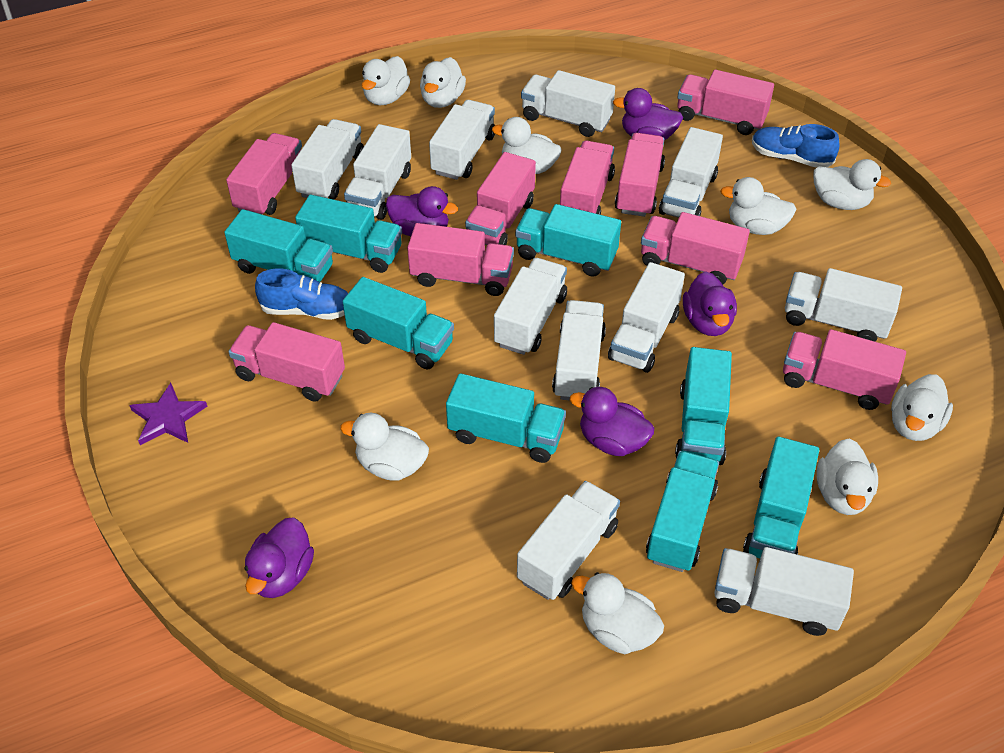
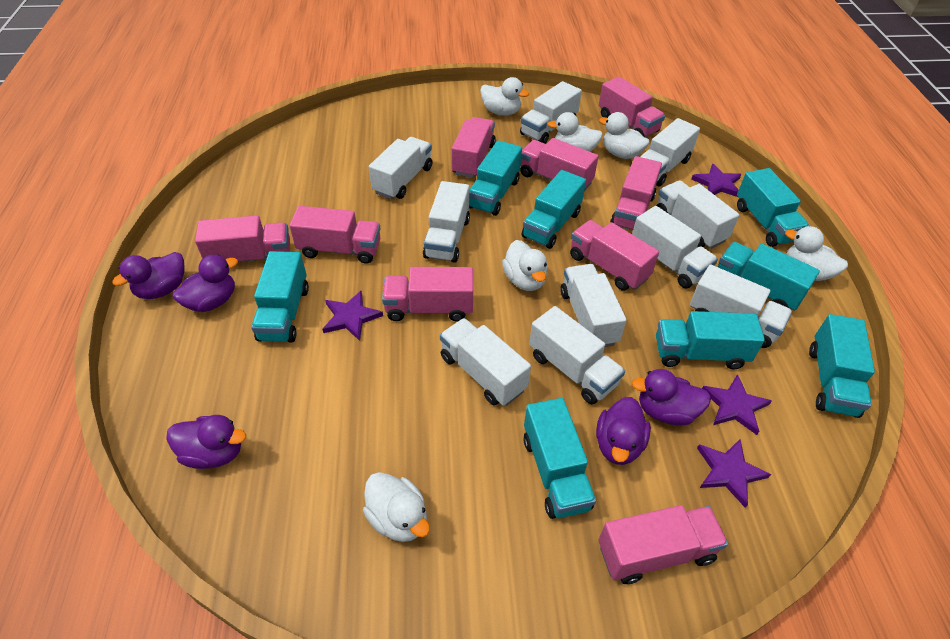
blue shoe: 2 -> 0
purple star: 1 -> 4
white duck: 9 -> 6
white truck: 11 -> 10

